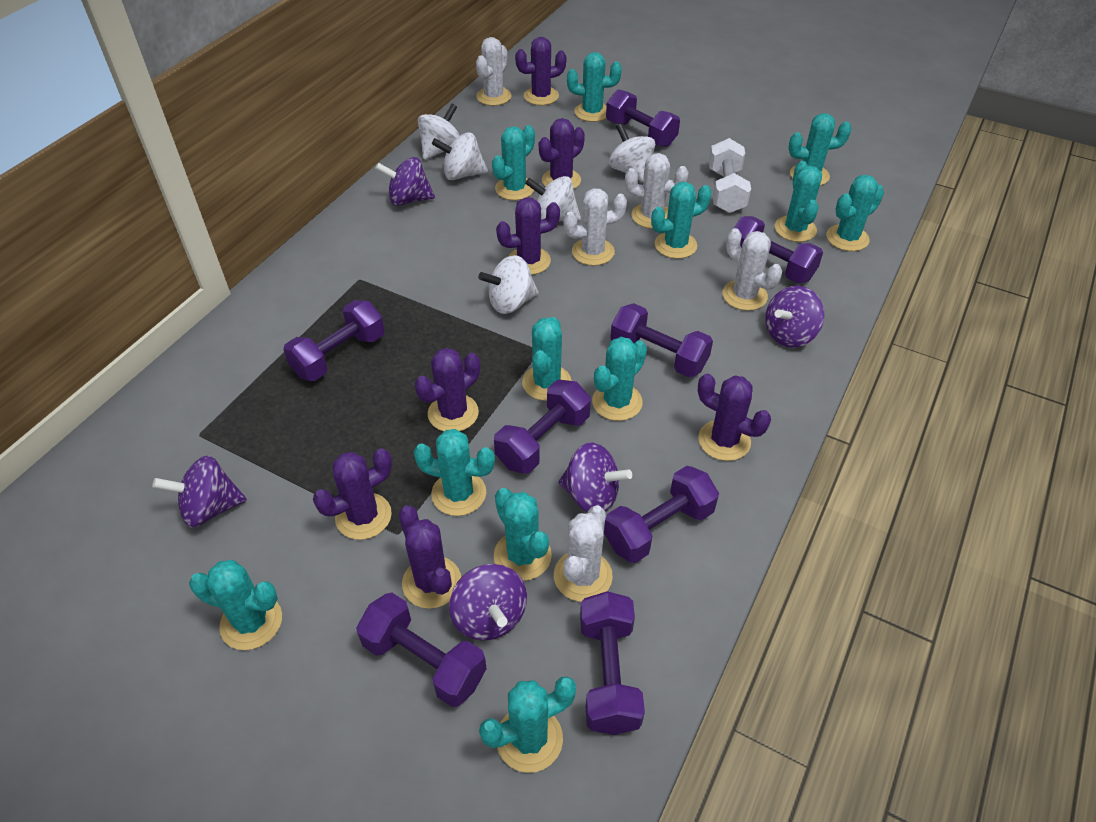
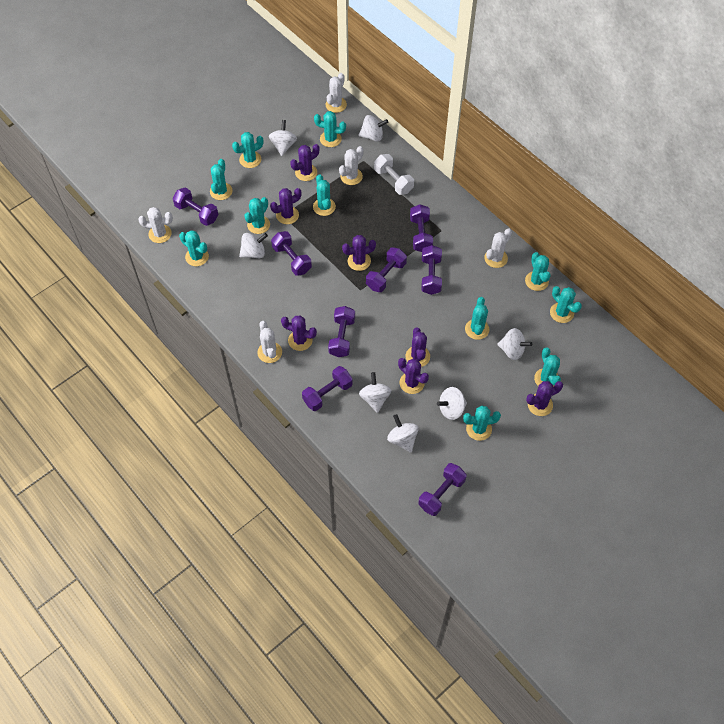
purple spinning top: 5 -> 0
turquoise cactus: 12 -> 11
white spinning top: 5 -> 7

